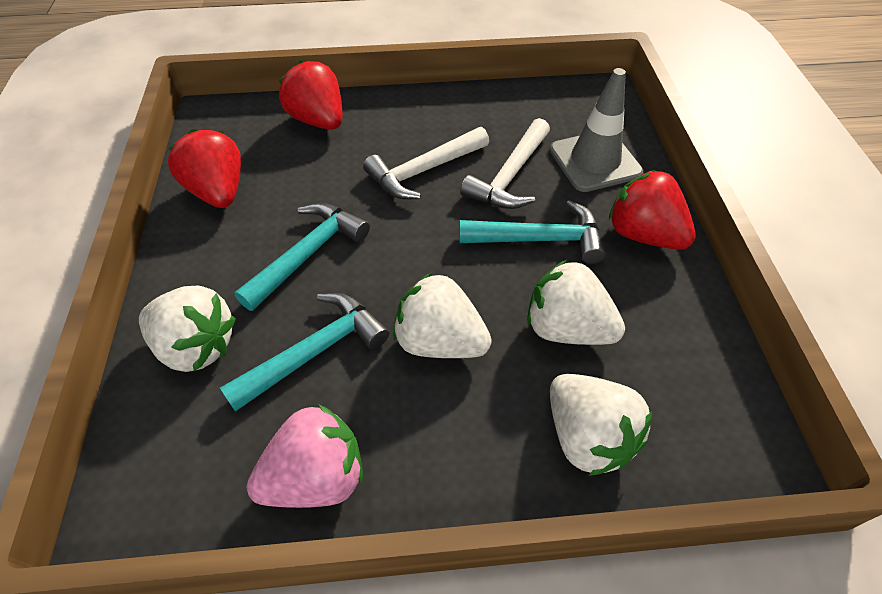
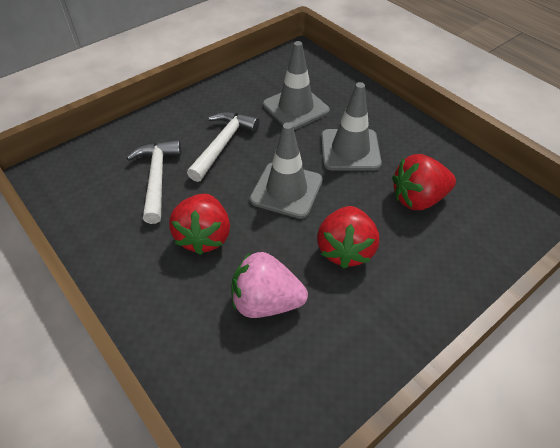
grey traffic cone: 1 -> 3
turquoise hammer: 3 -> 0
white strawberry: 4 -> 0

